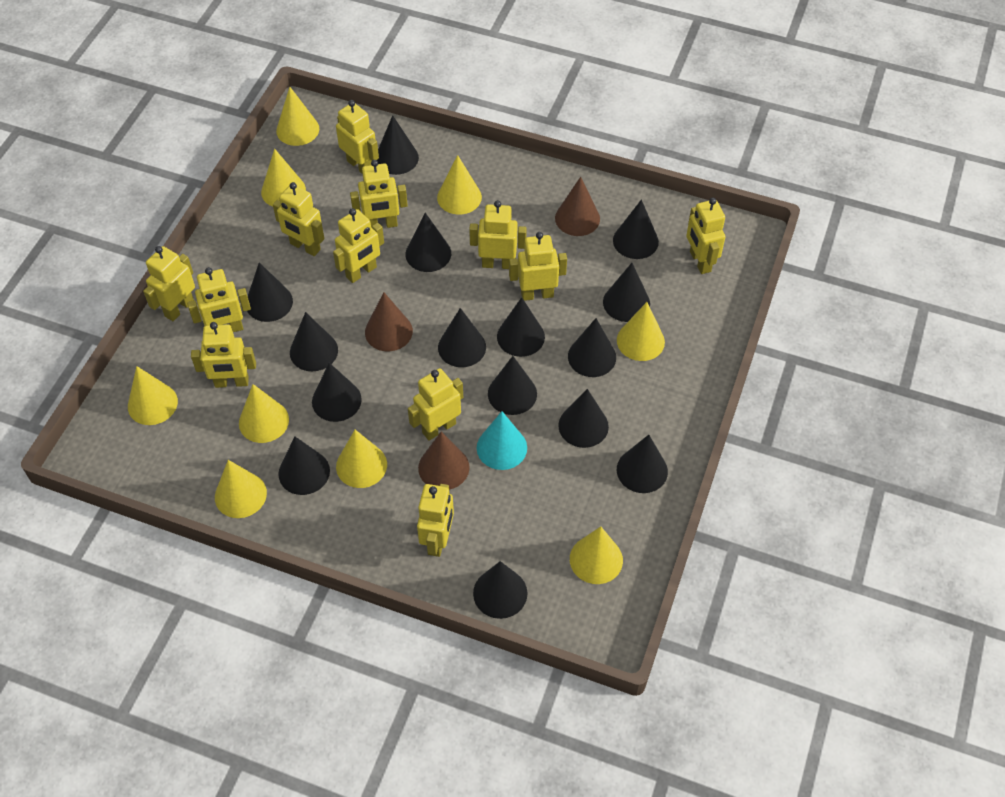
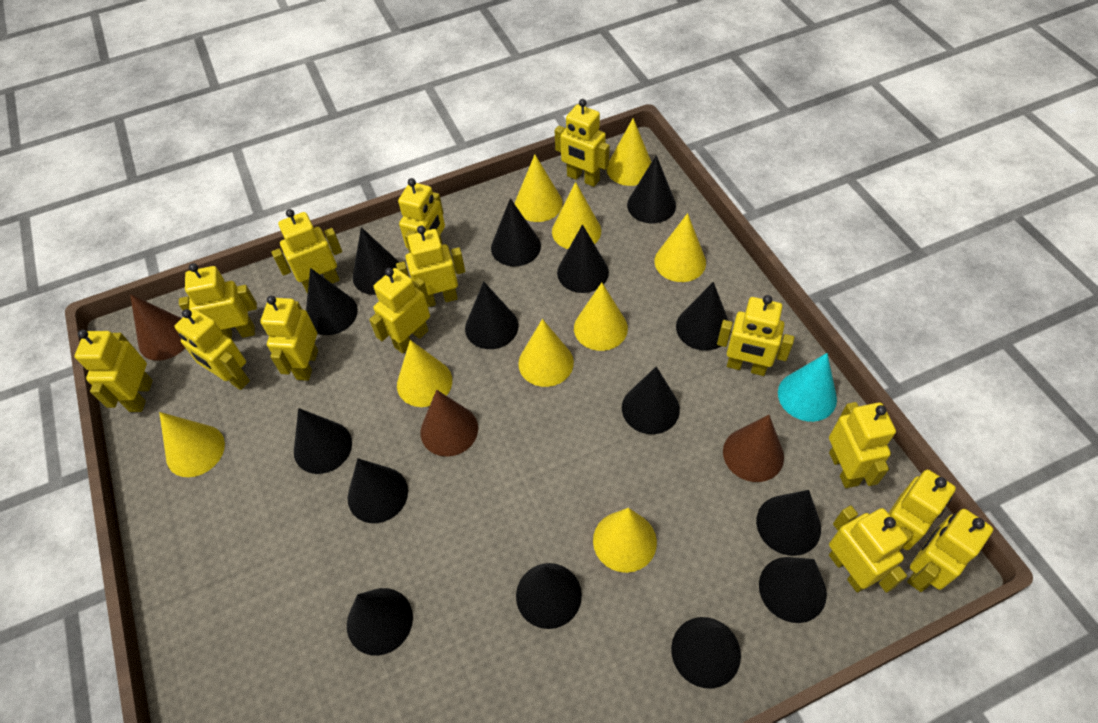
yellow robot: 12 -> 14

